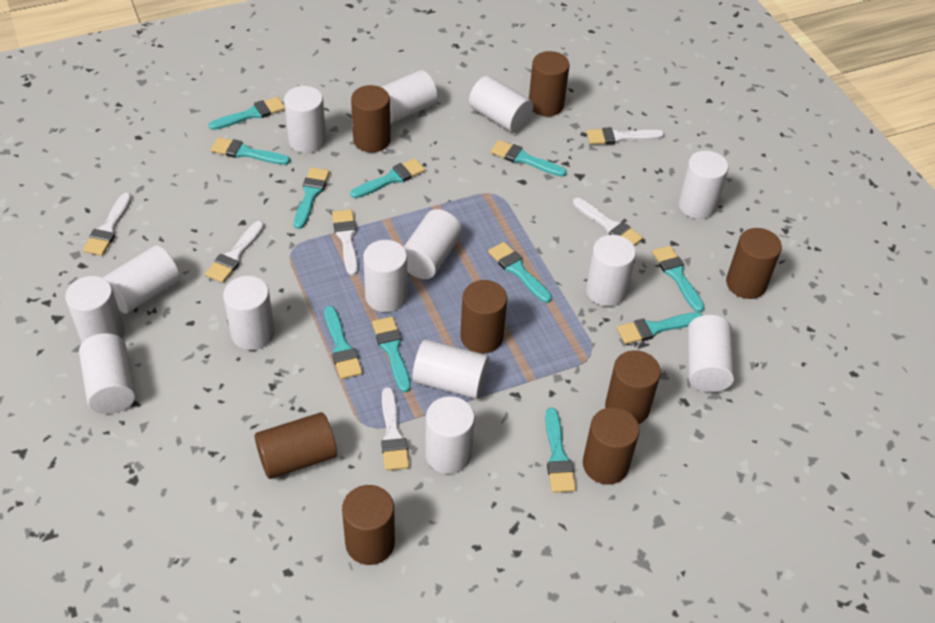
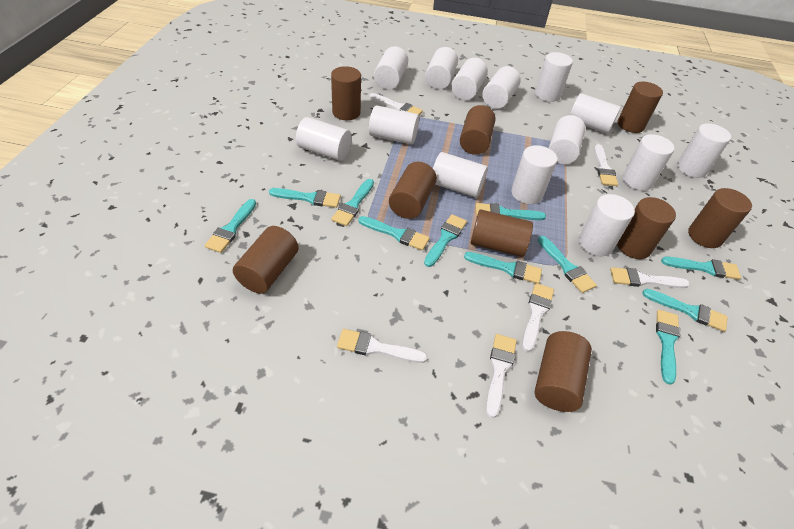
brown cylinder: 8 -> 9

